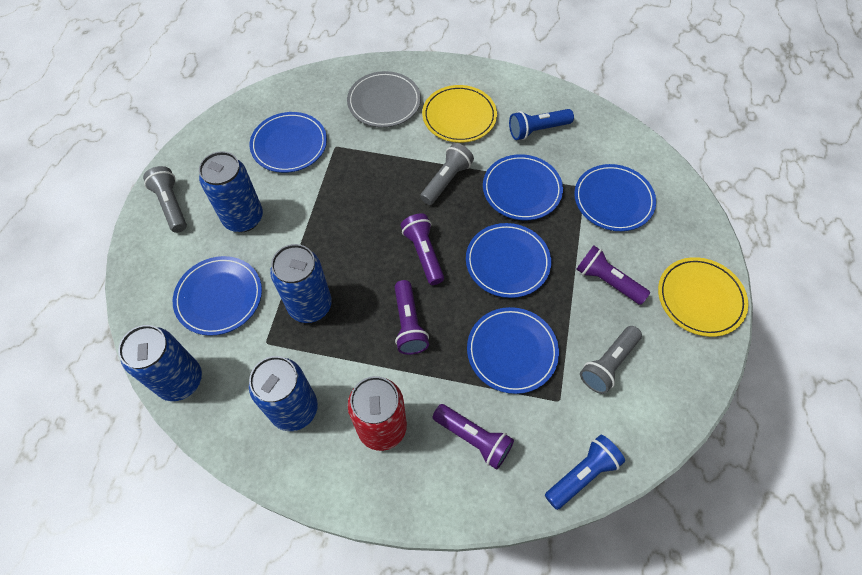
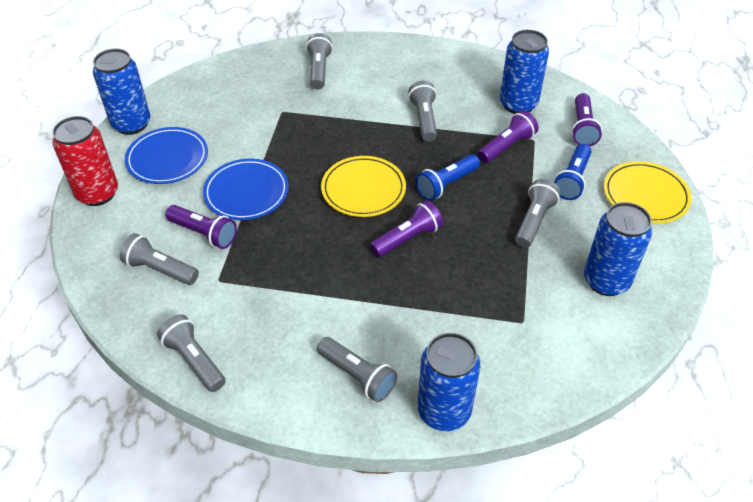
blue plate: 6 -> 2
grey flashlight: 3 -> 6
grey plate: 1 -> 0

